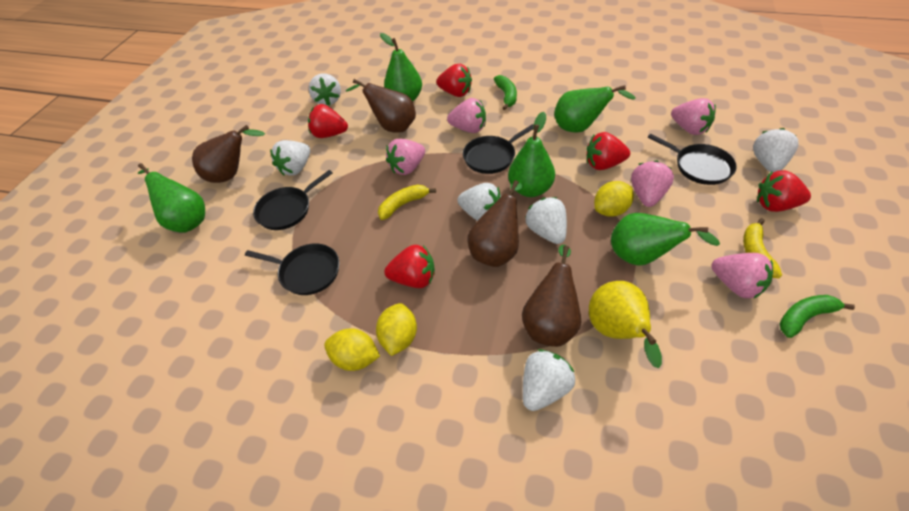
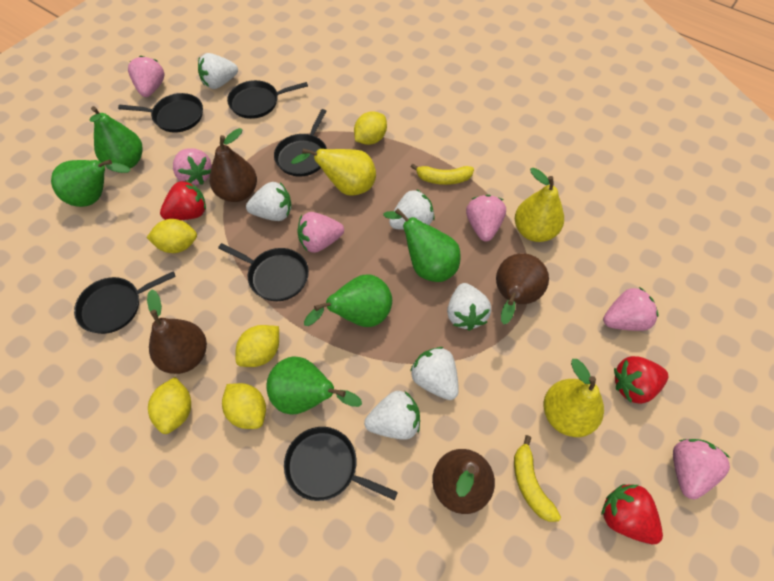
black pan: 4 -> 6
green banana: 2 -> 0
pink strawberry: 5 -> 6
red strawberry: 5 -> 3
yellow lemon: 3 -> 5
yellow pear: 1 -> 3

